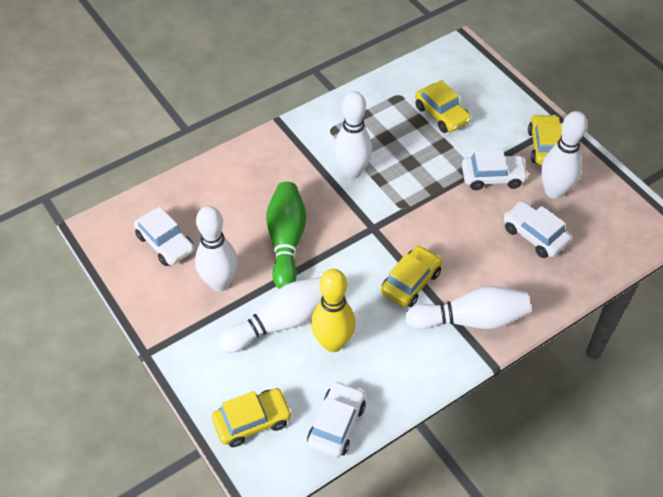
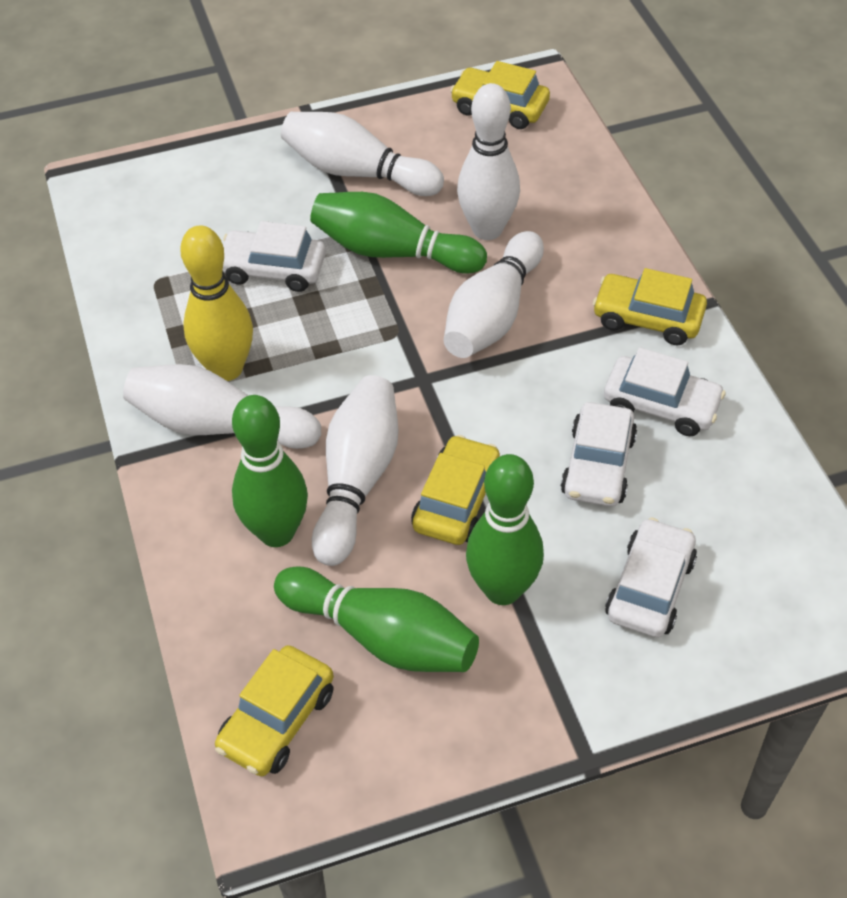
green bowling pin: 1 -> 4

